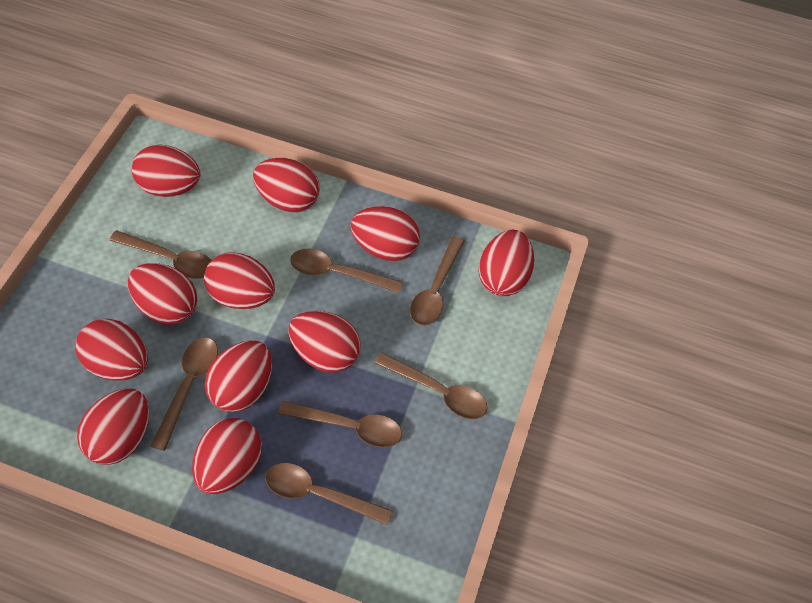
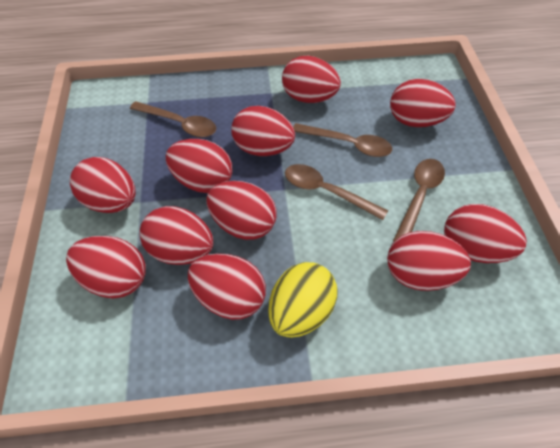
brown spoon: 7 -> 4
yellow egg: 0 -> 1

